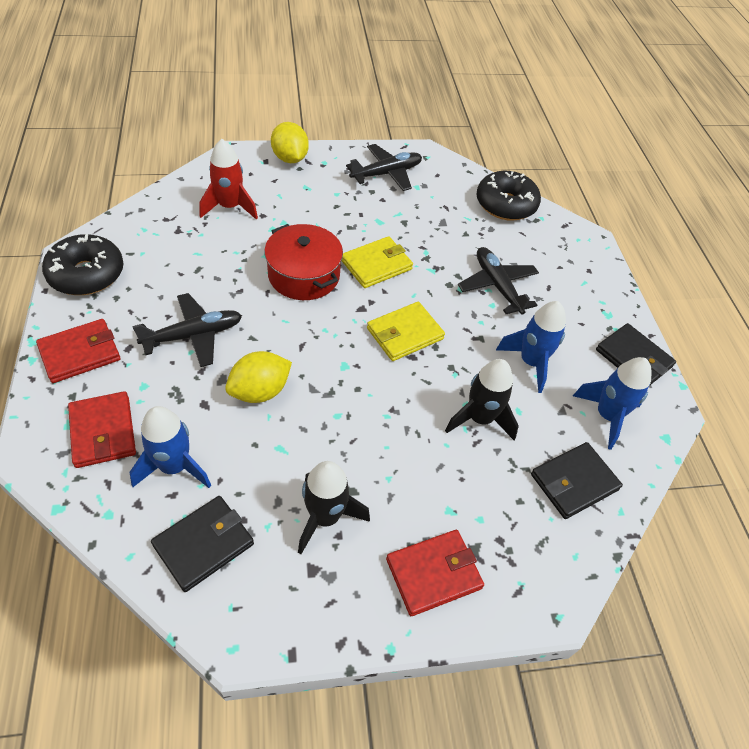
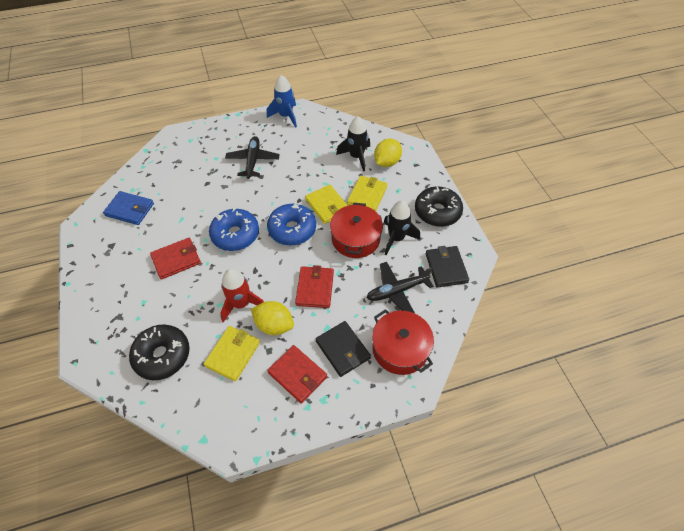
black plane: 3 -> 2
black wallet: 3 -> 2
blue donut: 0 -> 2
blue rocket: 3 -> 1
blue wallet: 0 -> 1
red pot: 1 -> 2
yellow wallet: 2 -> 3

